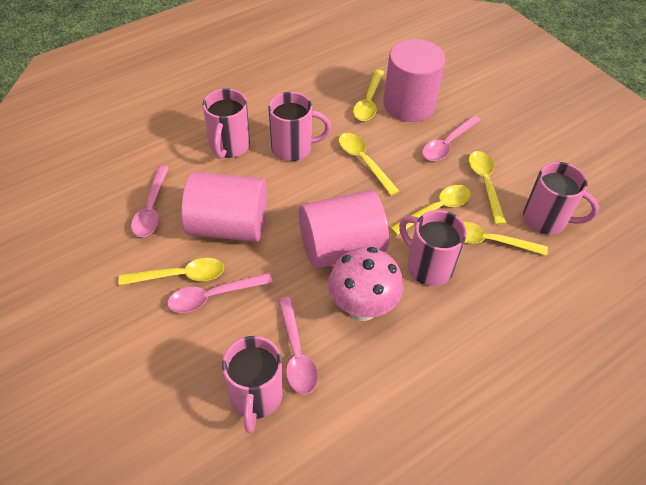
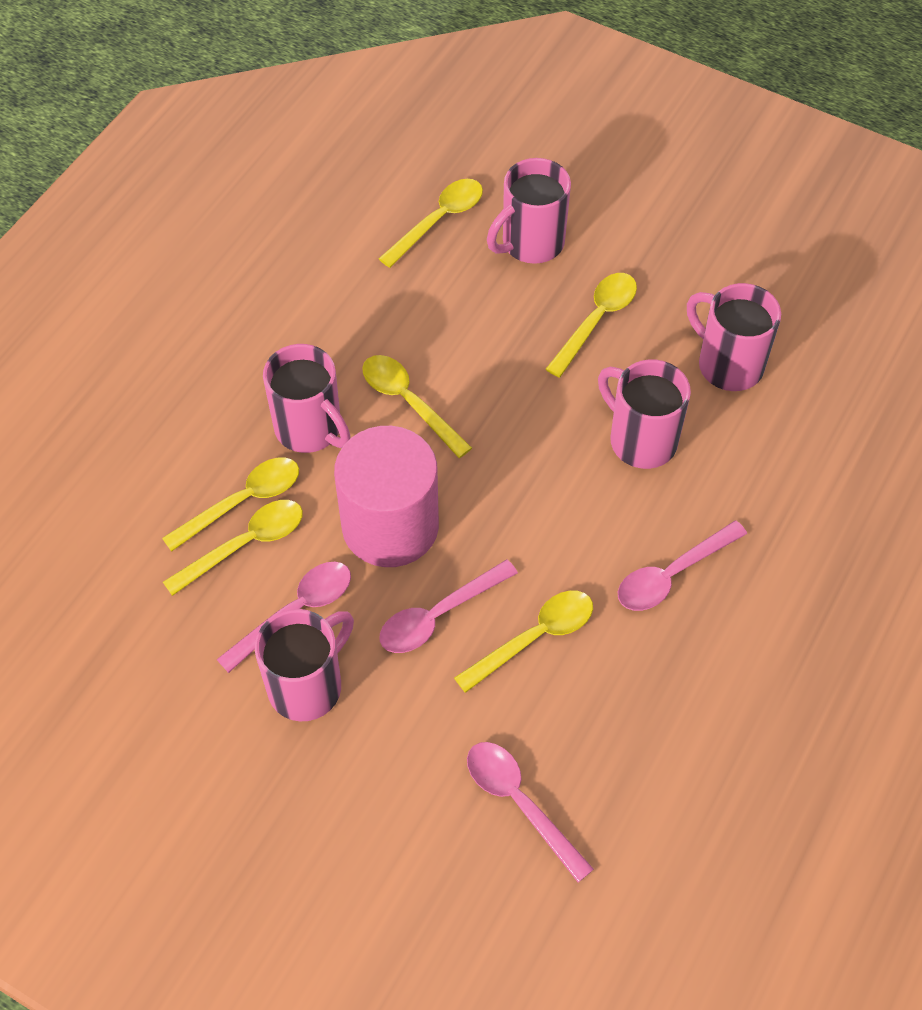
pink cylinder: 3 -> 1
pink mushroom: 1 -> 0

